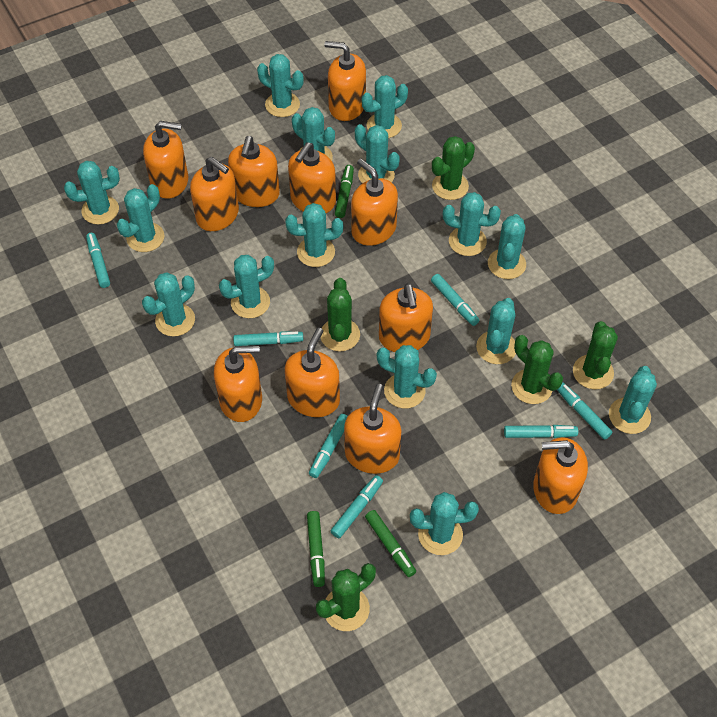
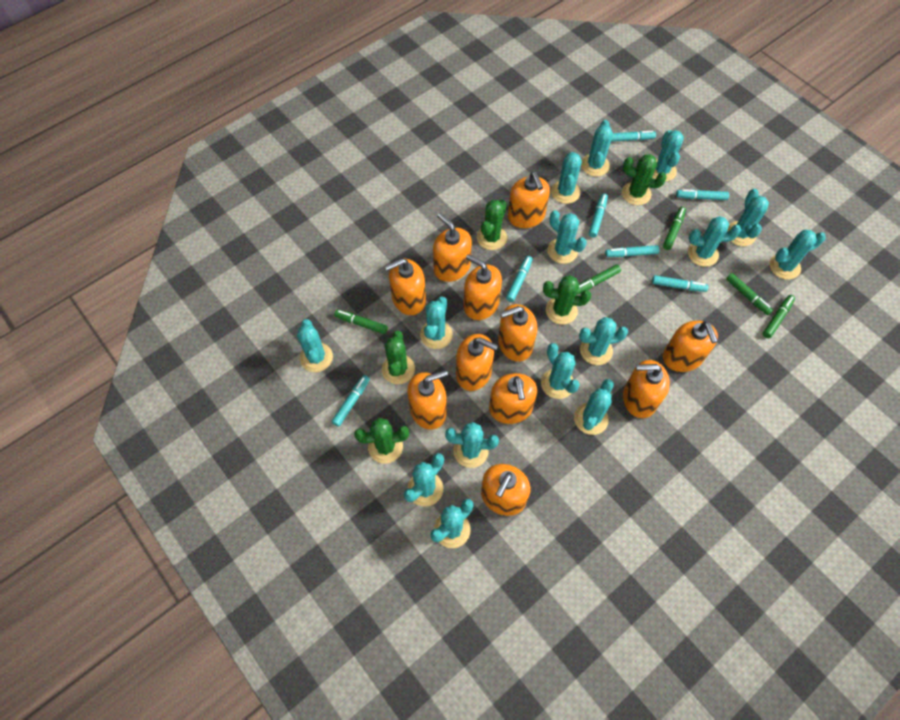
green marker: 3 -> 5

